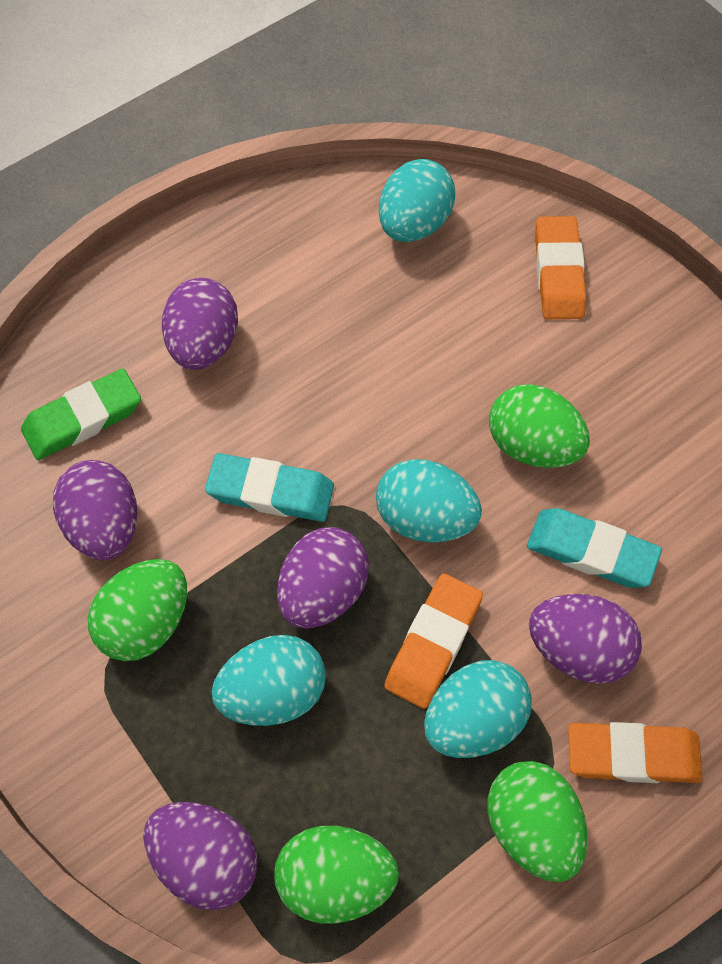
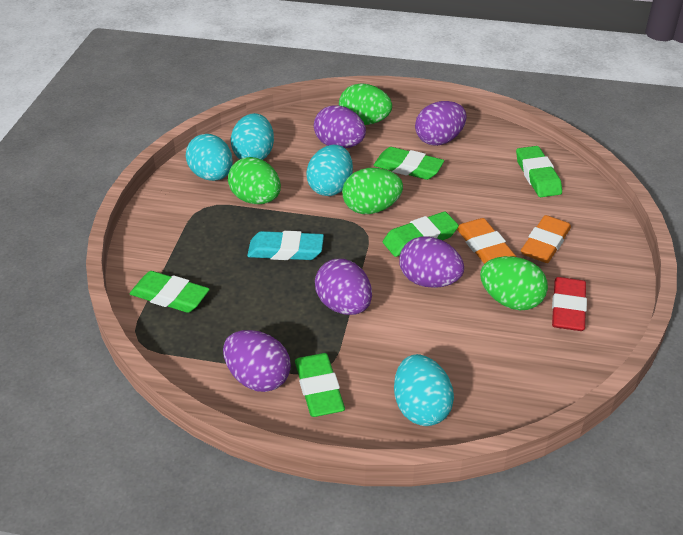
green eraser: 1 -> 5
orange eraser: 3 -> 2
red eraser: 0 -> 1
turquoise eraser: 2 -> 1

